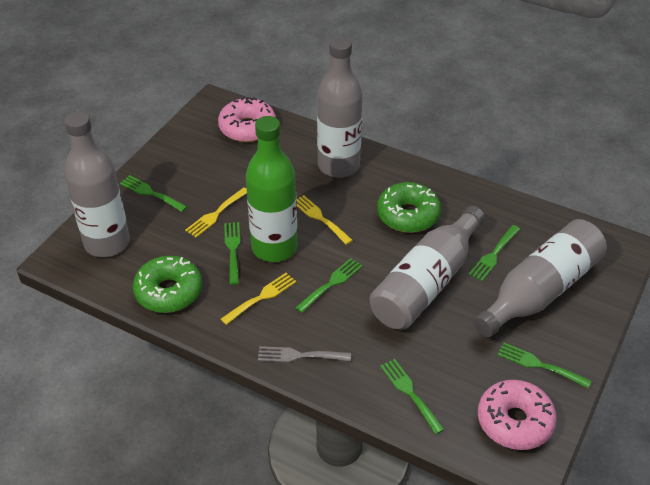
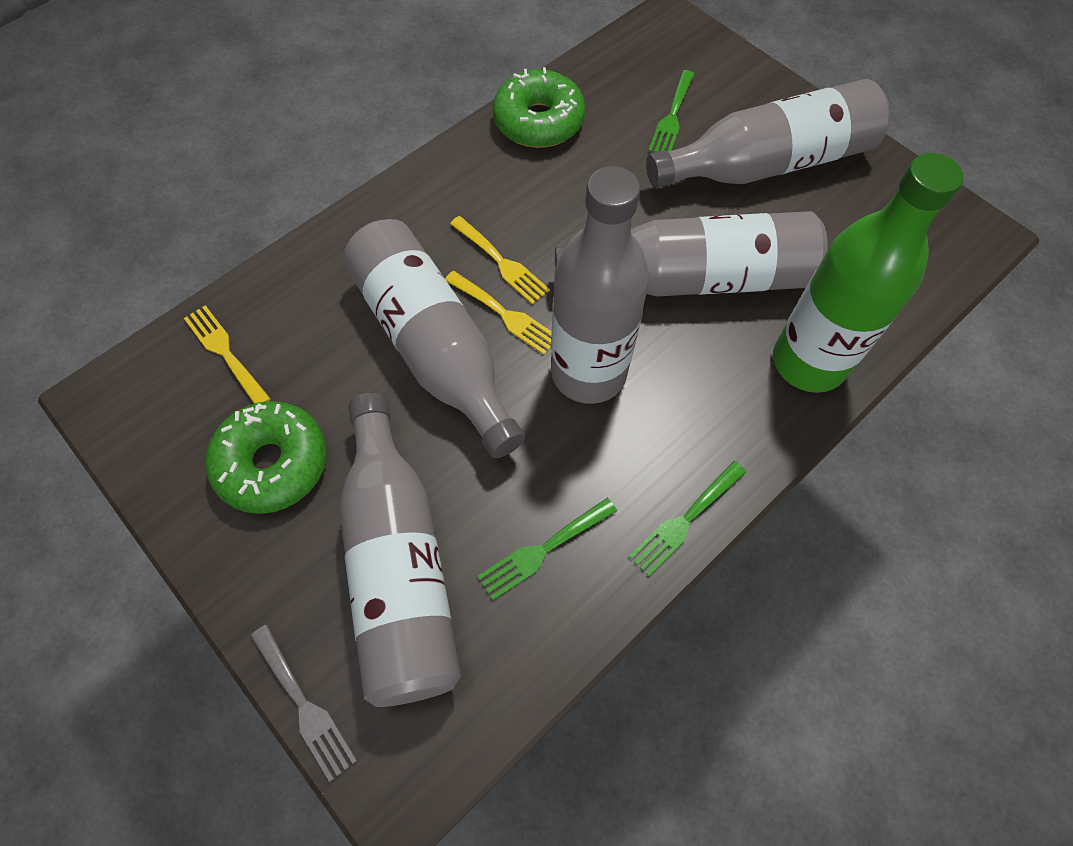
green fork: 6 -> 3
grey bottle: 4 -> 5
pink donut: 2 -> 0

